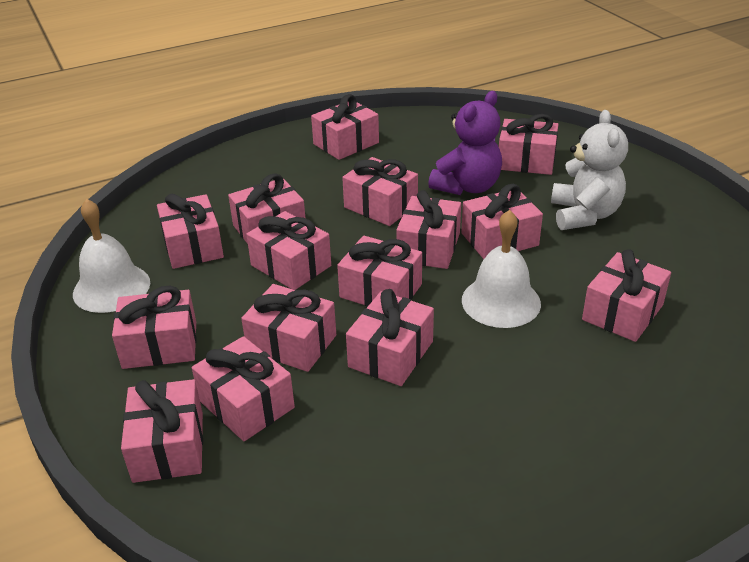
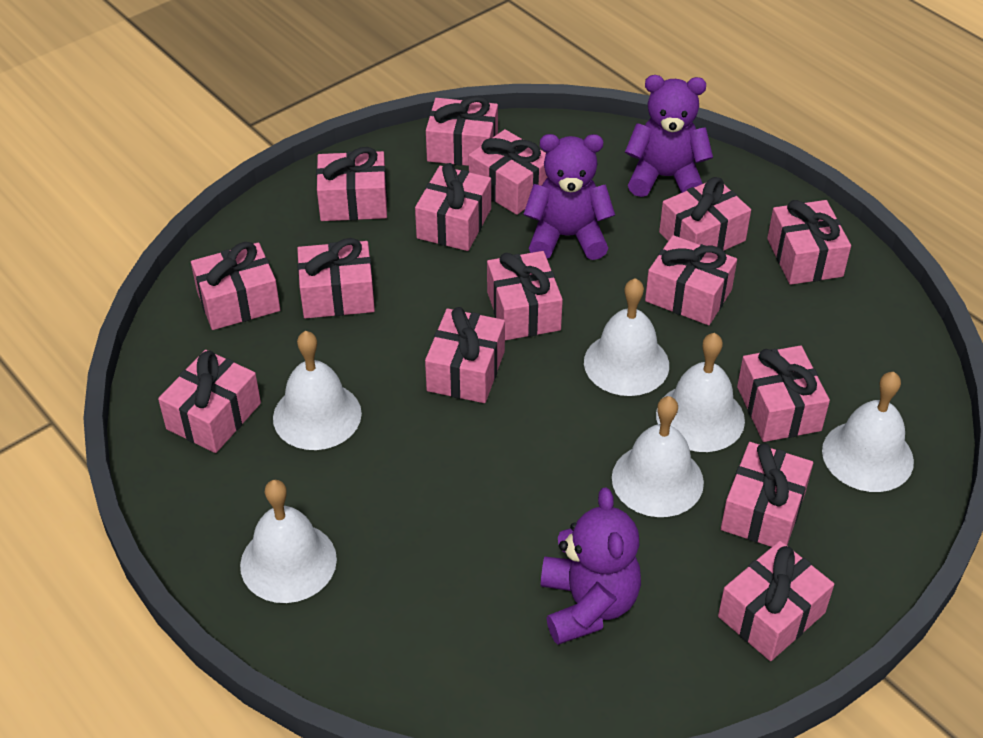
purple teddy bear: 1 -> 3
white bell: 2 -> 6
white teddy bear: 1 -> 0

